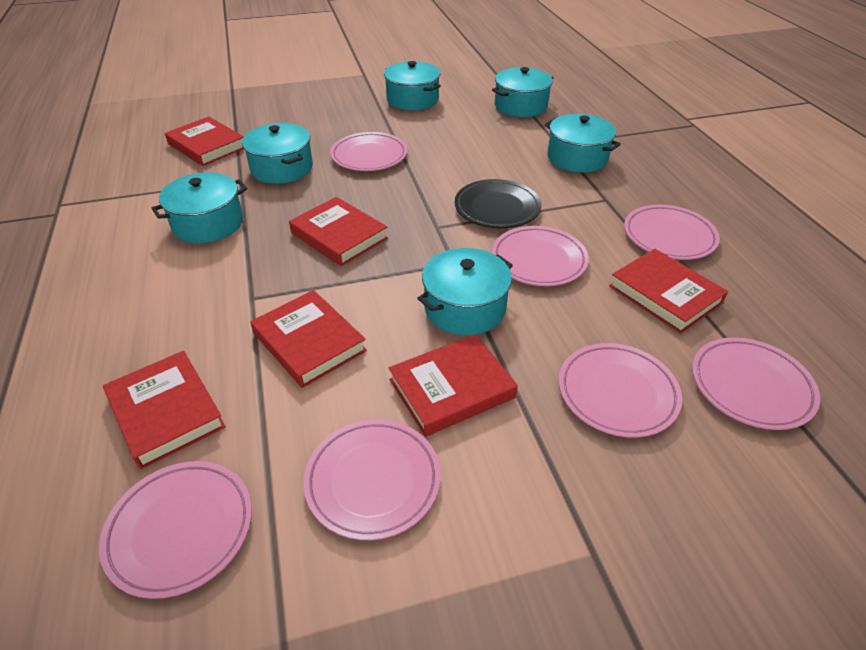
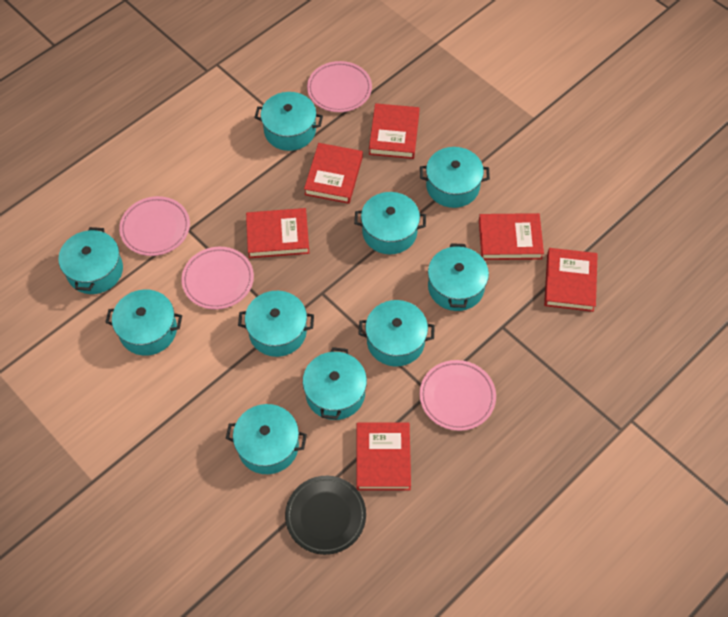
pink plate: 7 -> 4
turquoise pot: 6 -> 10

